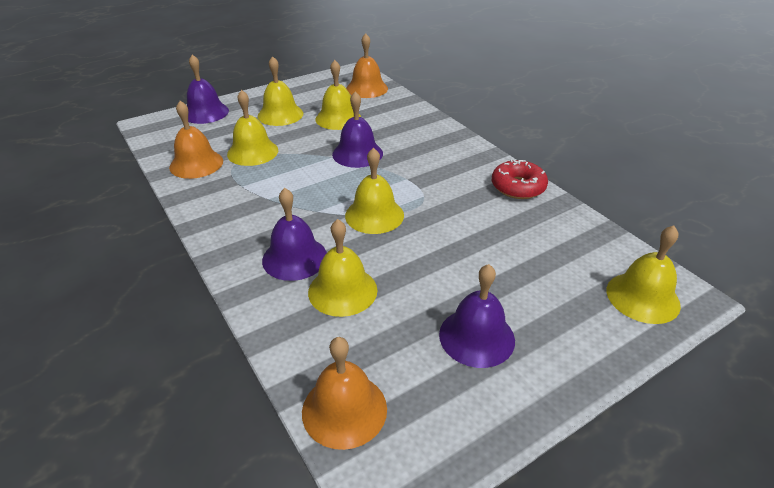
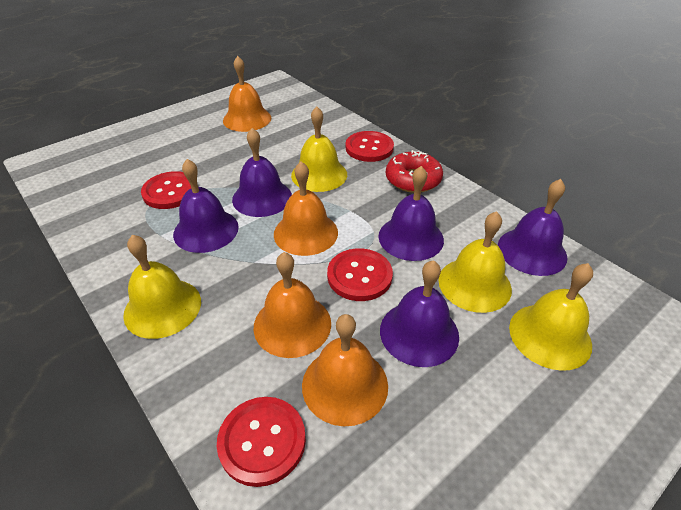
orange bell: 3 -> 4
purple bell: 4 -> 5
red button: 0 -> 4
yellow bell: 6 -> 4

